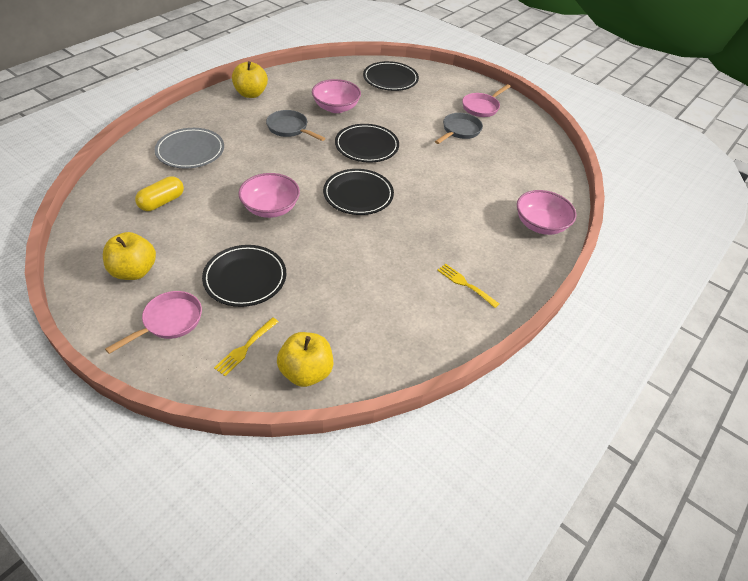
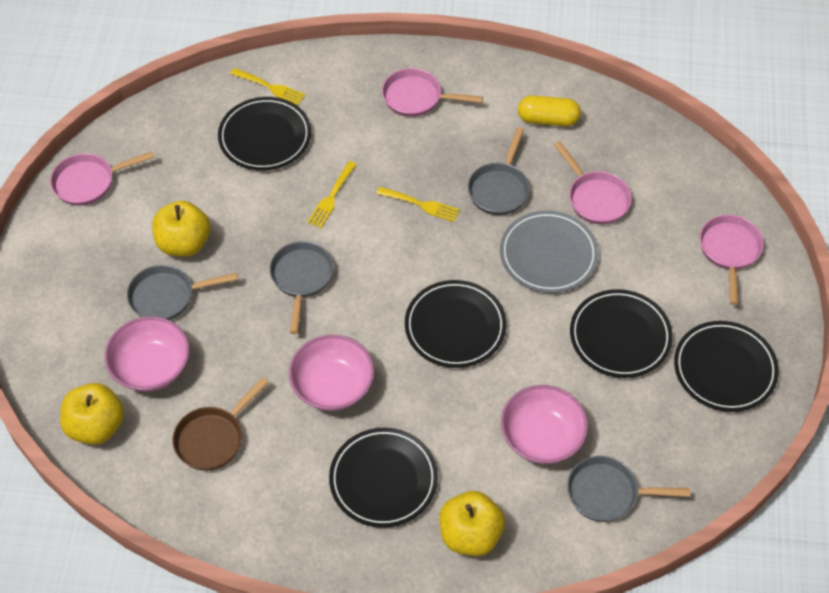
black plate: 4 -> 5
brown pan: 0 -> 1
grey pan: 2 -> 4
pink pan: 2 -> 4
yellow fork: 2 -> 3

